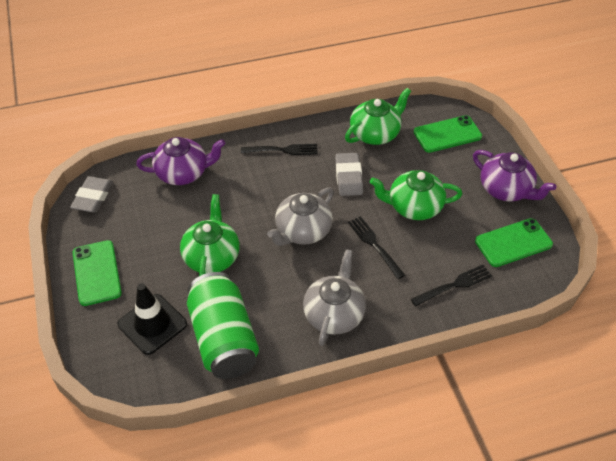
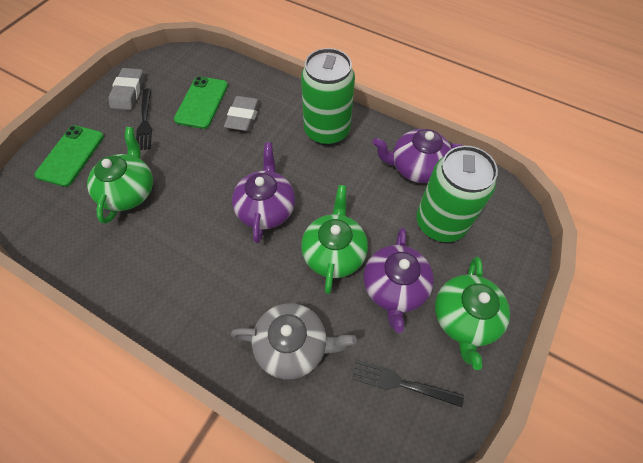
black fork: 3 -> 2
black traffic cone: 1 -> 0
green can: 1 -> 2
green phone: 3 -> 2
grey teapot: 2 -> 1
purple teapot: 2 -> 3

